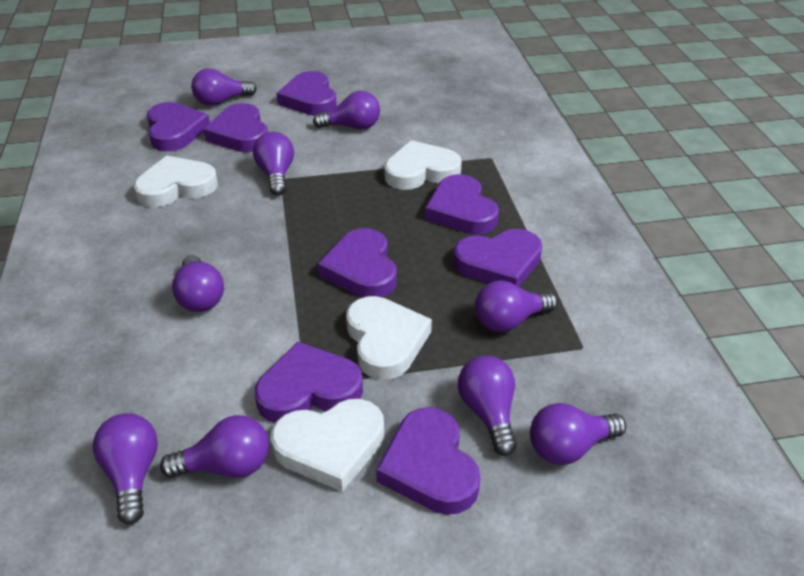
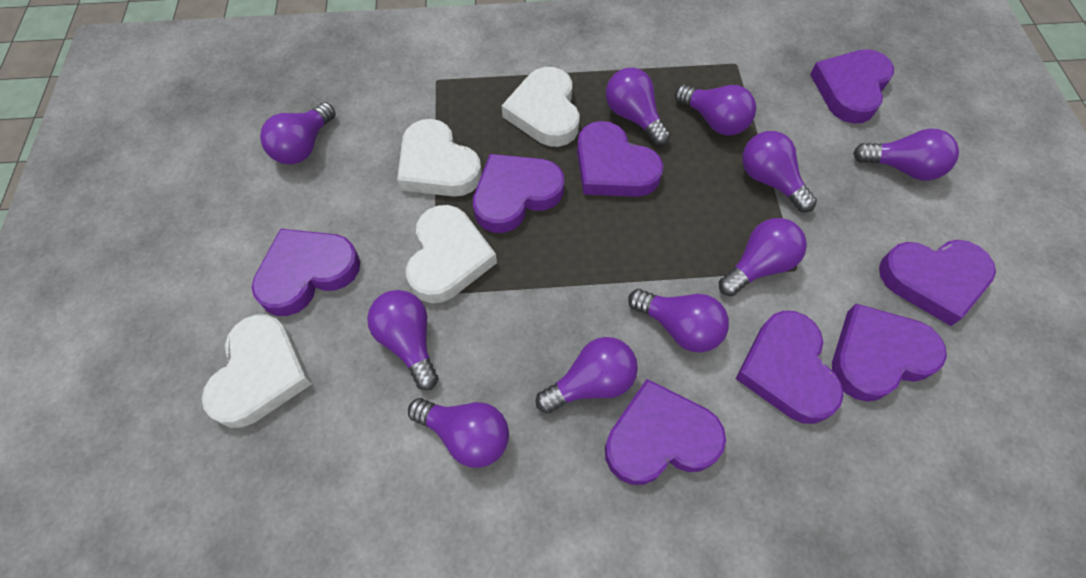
purple light bulb: 9 -> 10

